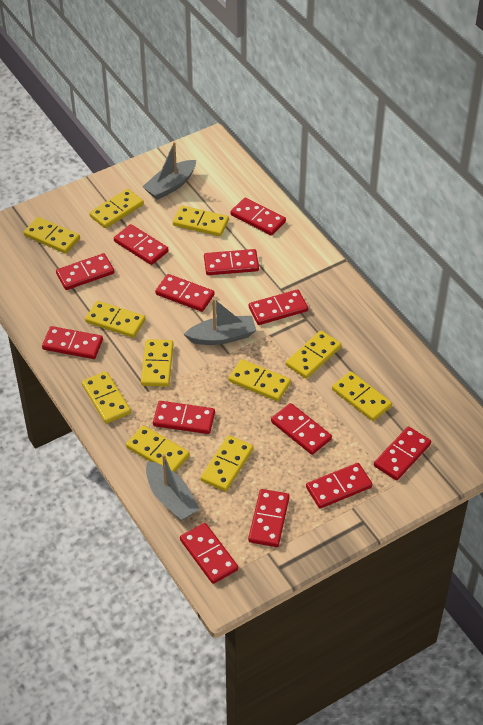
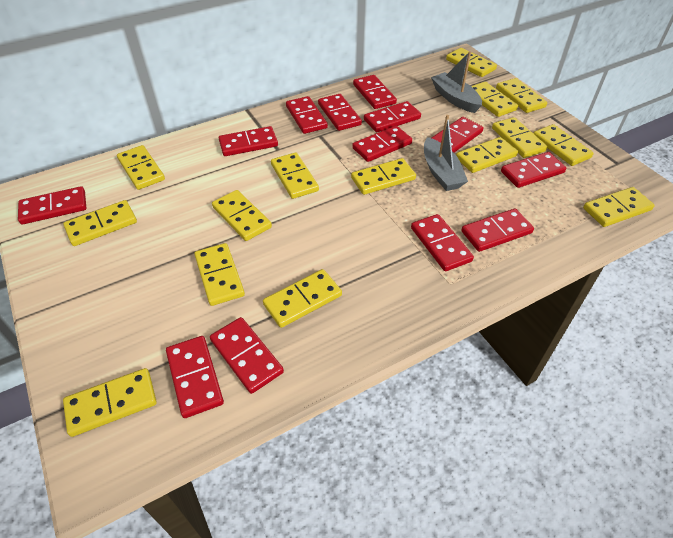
grey boat: 3 -> 2
yellow domino: 11 -> 15

